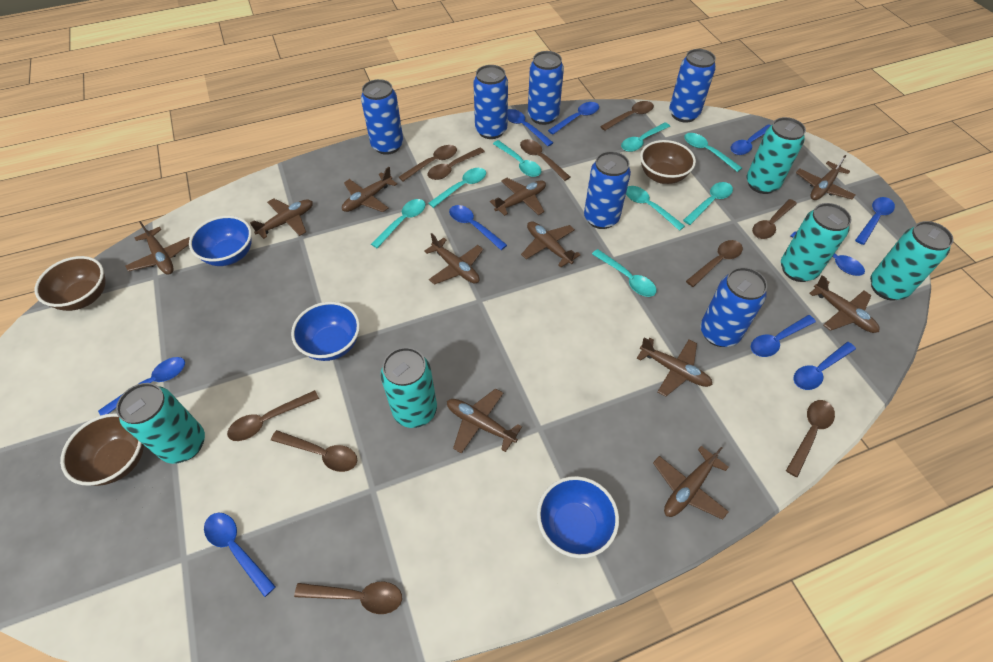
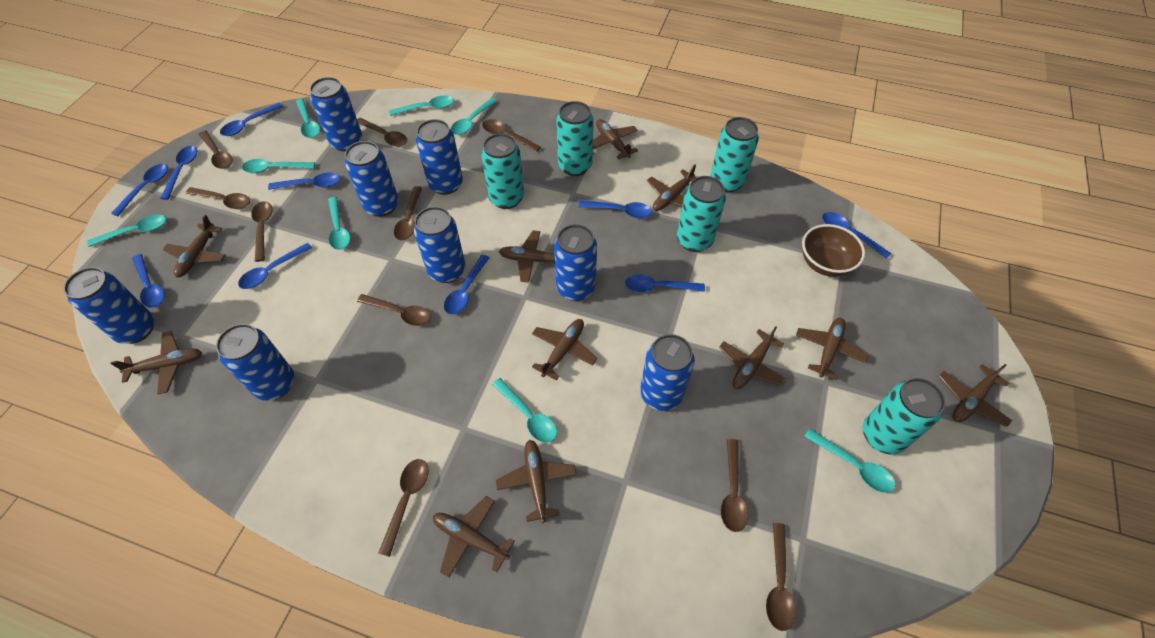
blue bowl: 3 -> 0
blue can: 6 -> 8
brown bowl: 3 -> 1

